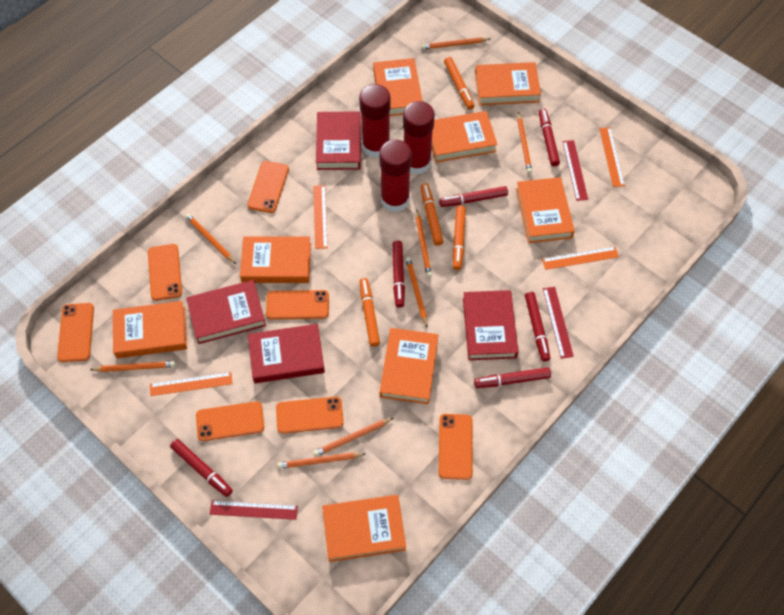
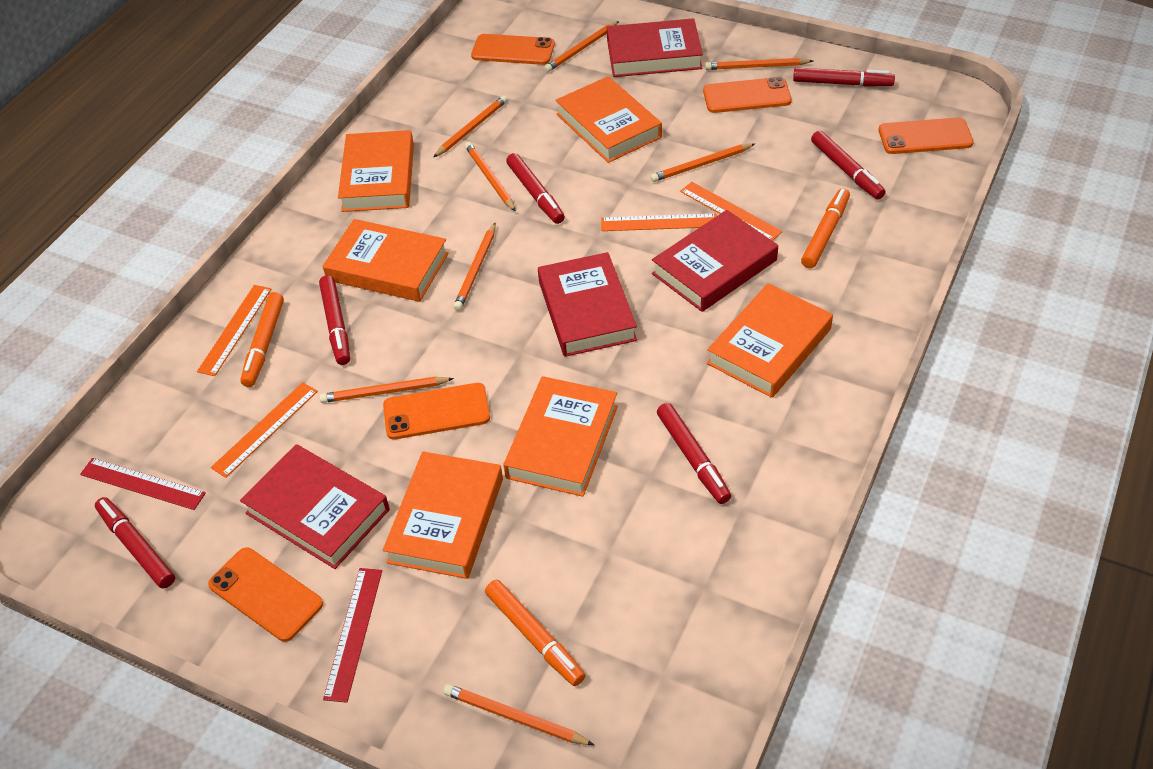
orange book: 8 -> 6
orange marker: 4 -> 3
orange phone: 7 -> 5
red glue stick: 3 -> 0
red ruler: 3 -> 2

